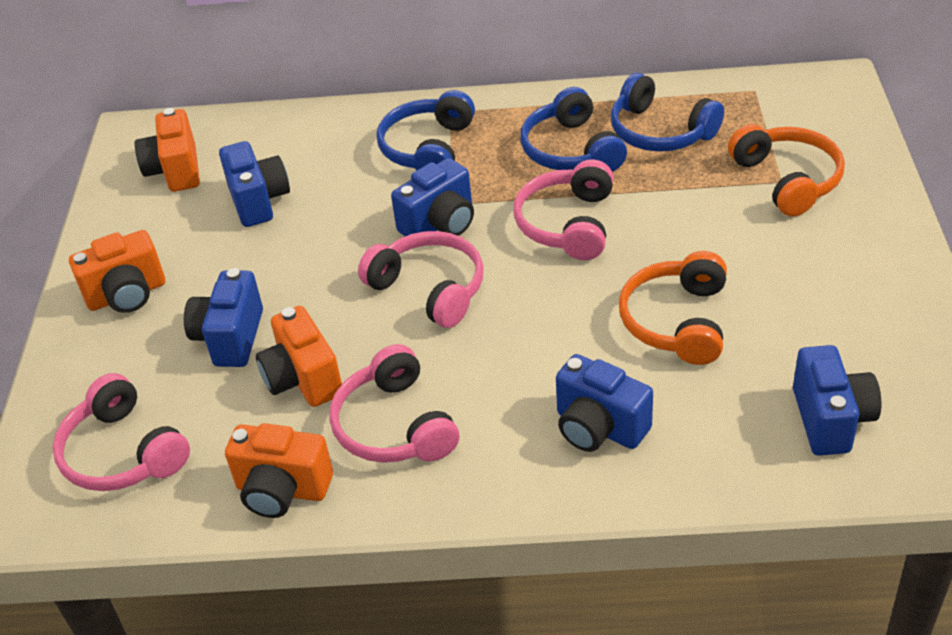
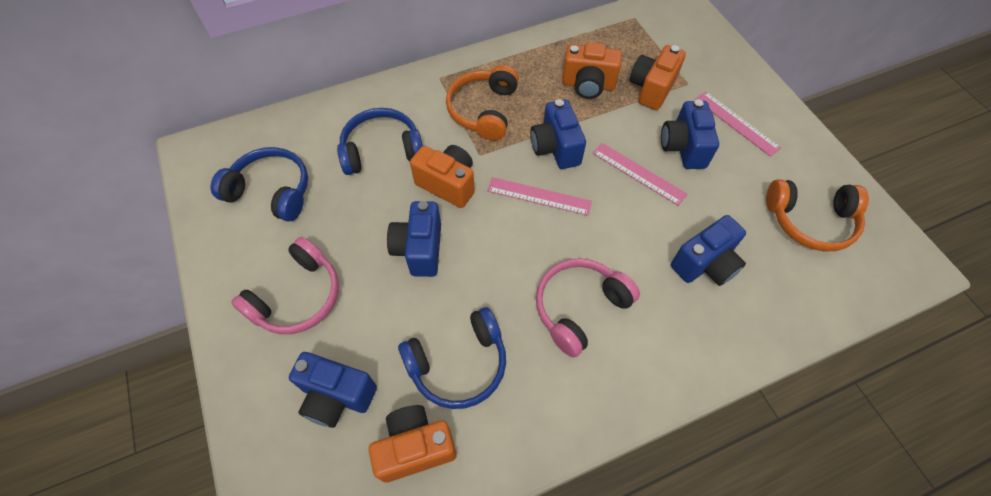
pink headphones: 4 -> 2
pink ruler: 0 -> 3

